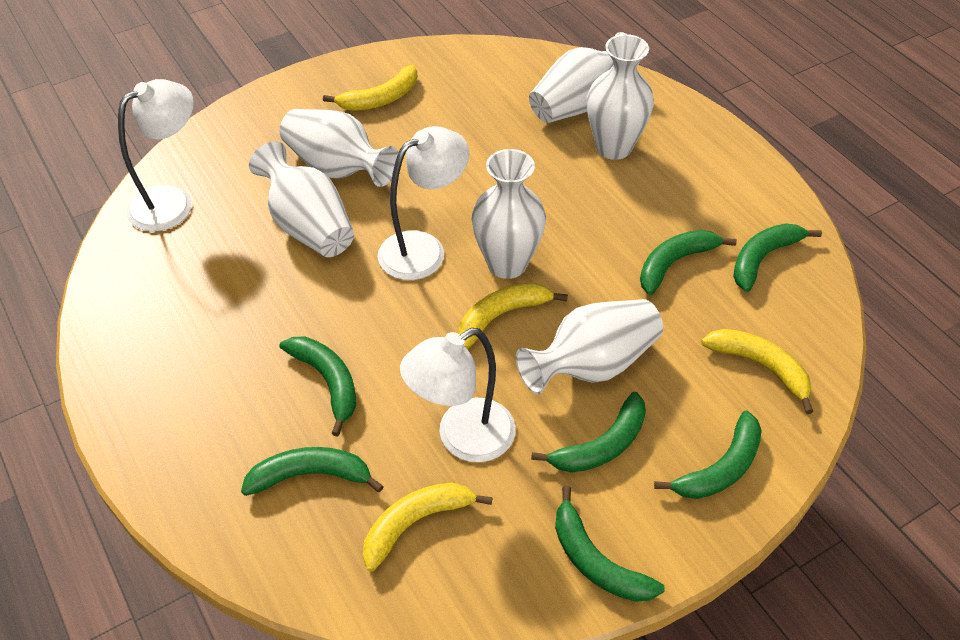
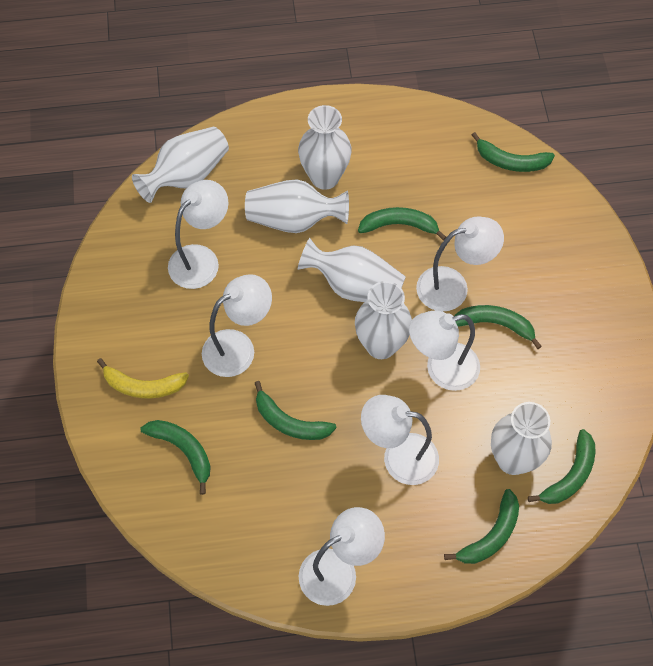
white lamp: 3 -> 6
yellow banana: 4 -> 1

